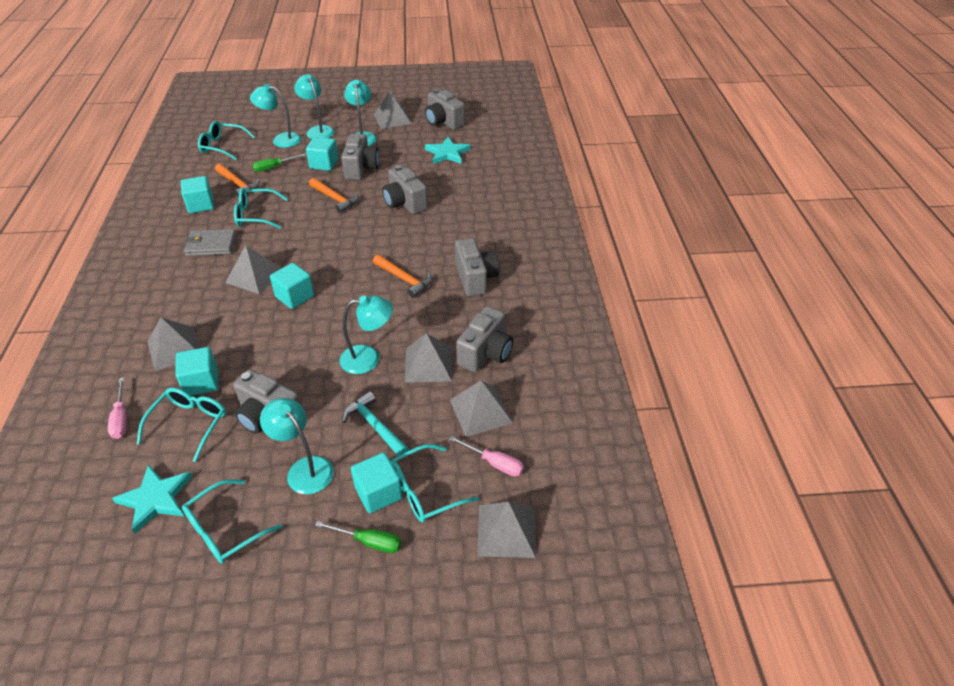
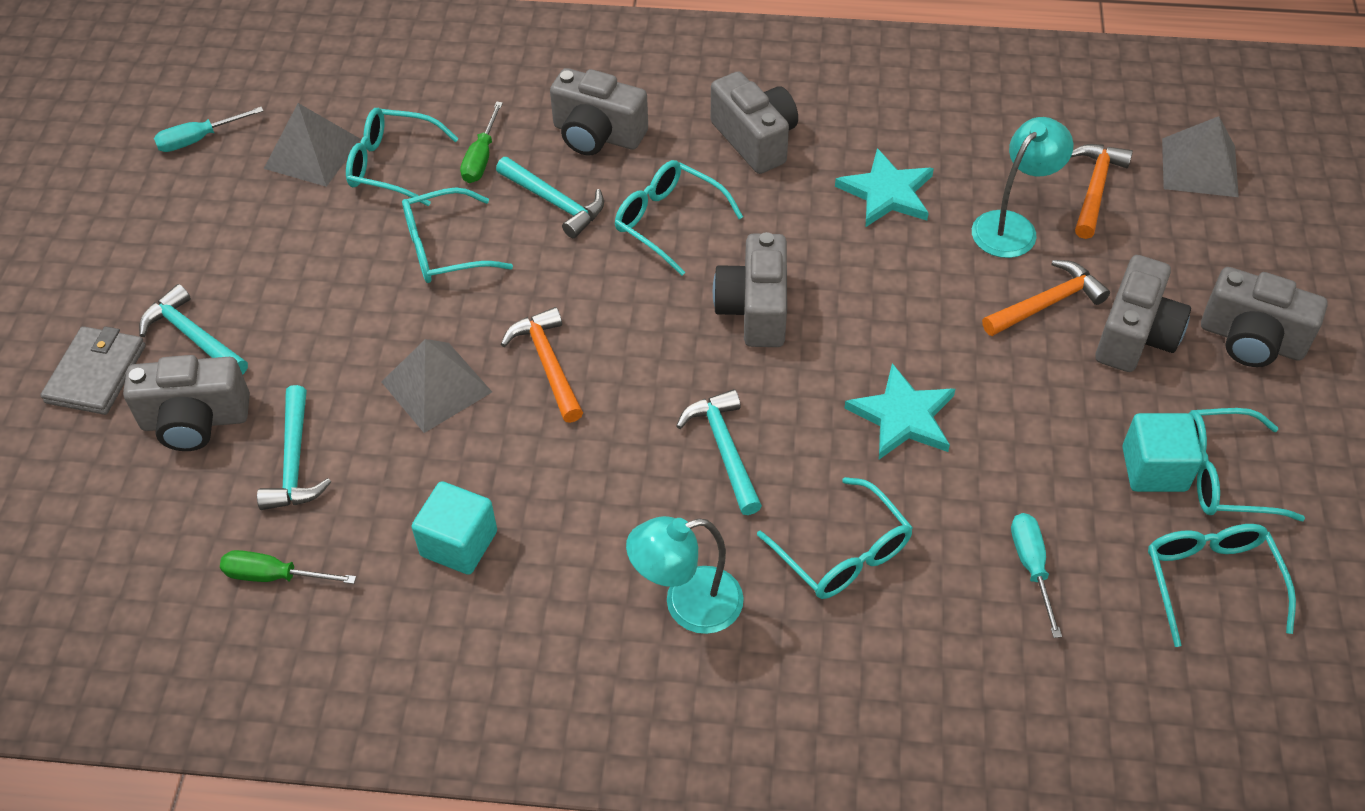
grey pyramid: 6 -> 3
pink screwdriver: 2 -> 0
turquoise cube: 5 -> 2
turquoise glasses: 5 -> 6
turquoise hammer: 1 -> 4
turquoise lamp: 5 -> 2
turquoise screwdriver: 0 -> 2

